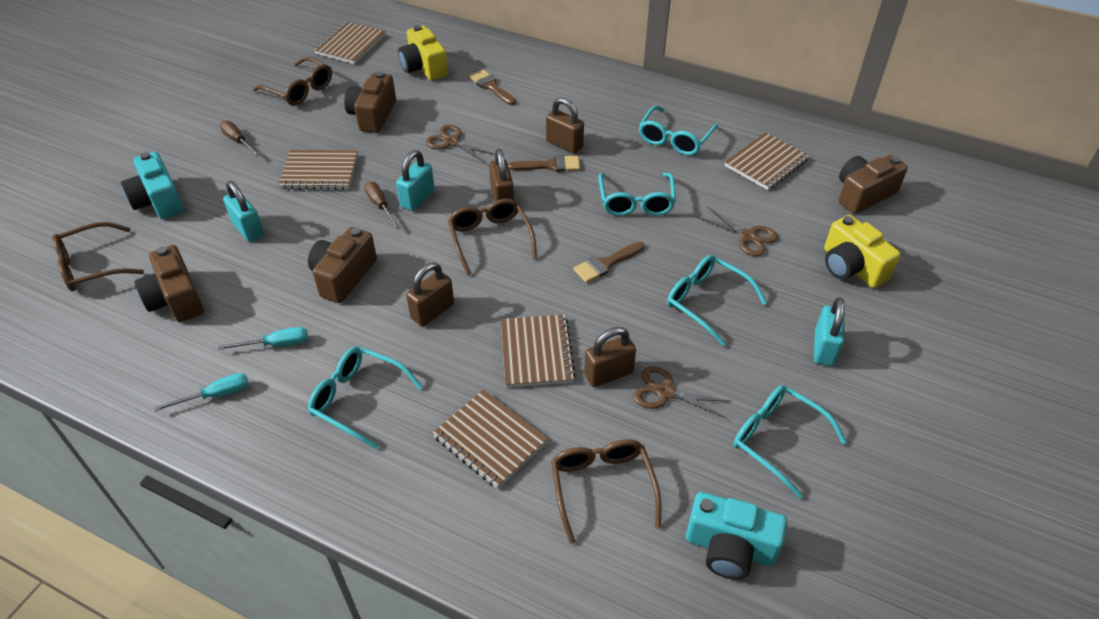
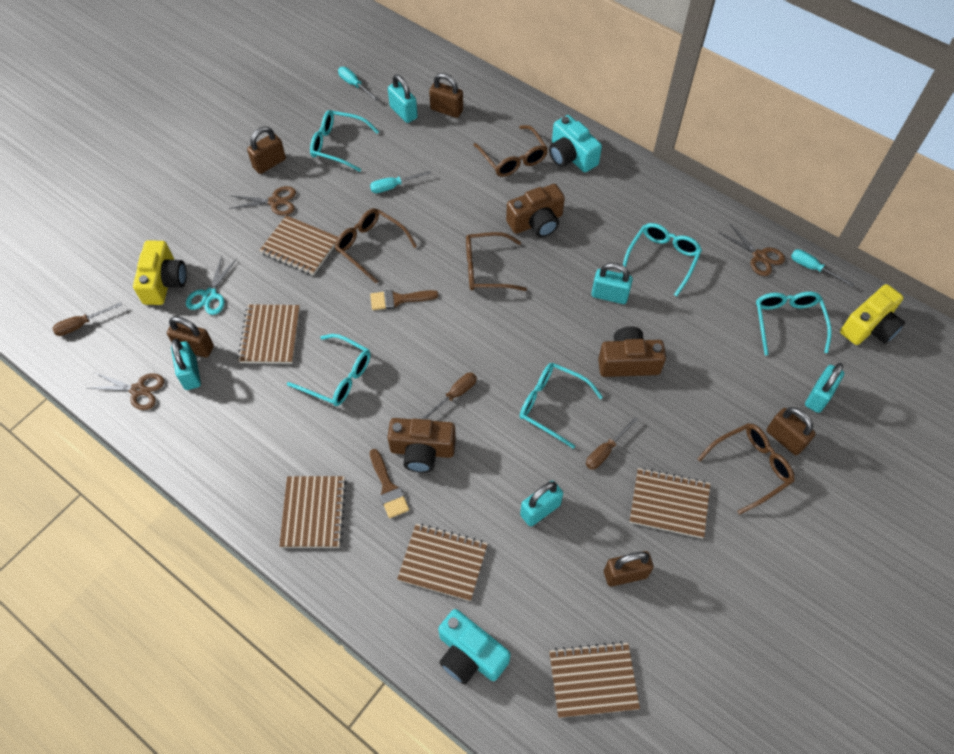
brown brush: 3 -> 2
brown camera: 4 -> 3
brown notebook: 5 -> 6
brown padlock: 4 -> 5
brown screwdriver: 2 -> 3
turquoise padlock: 3 -> 5
turquoise scissors: 0 -> 1
turquoise screwdriver: 2 -> 3

